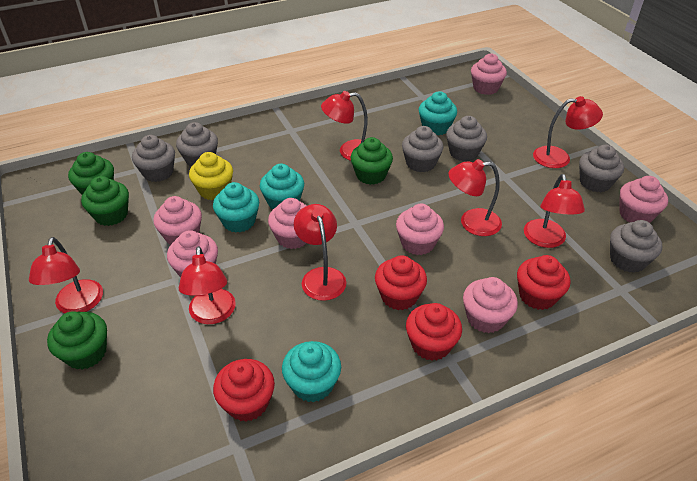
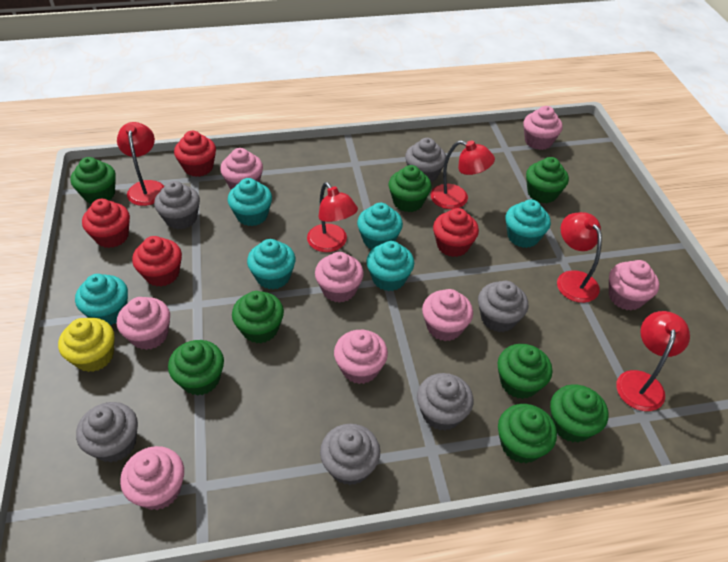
green cupcake: 4 -> 8
pink cupcake: 7 -> 8
red lamp: 7 -> 5
turquoise cupcake: 4 -> 6

